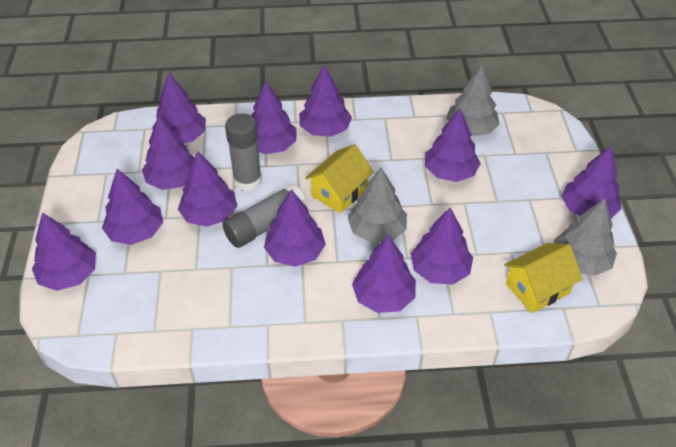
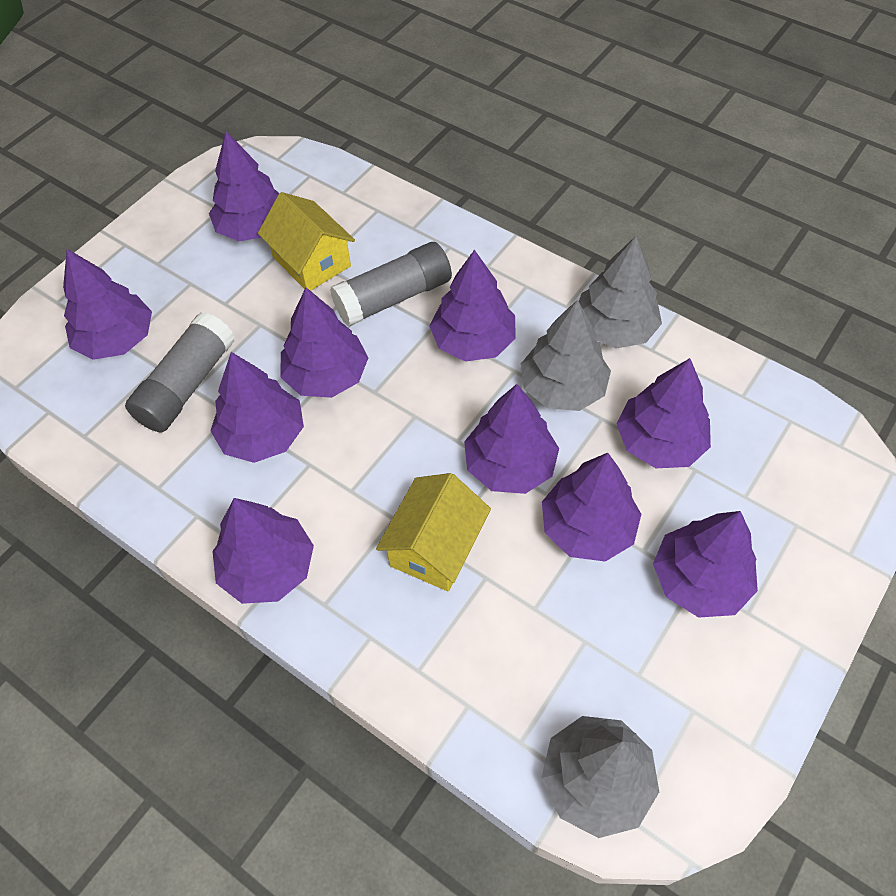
purple tree: 12 -> 10

